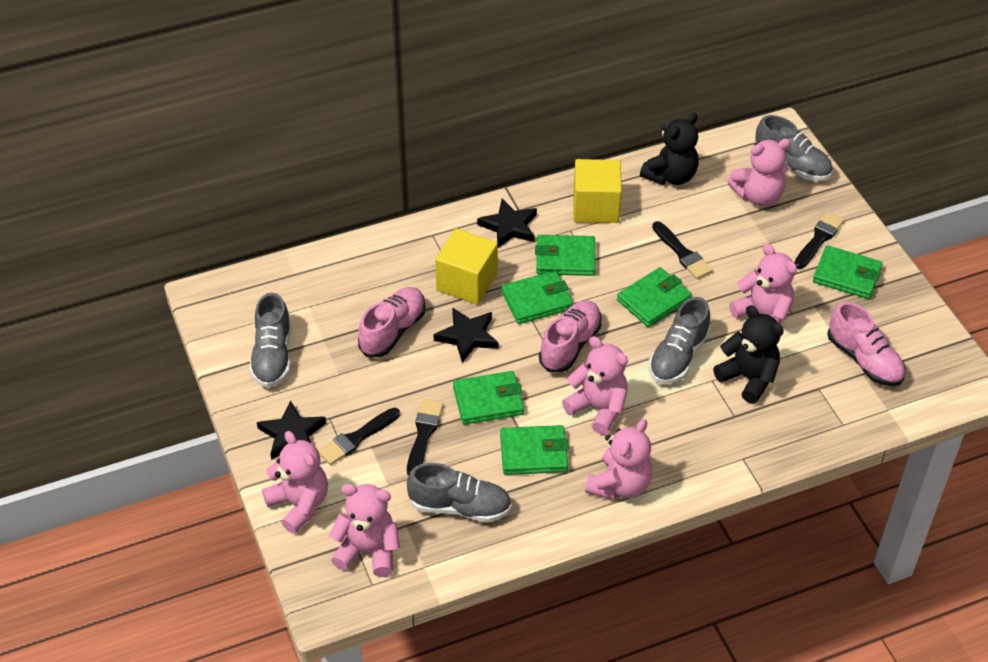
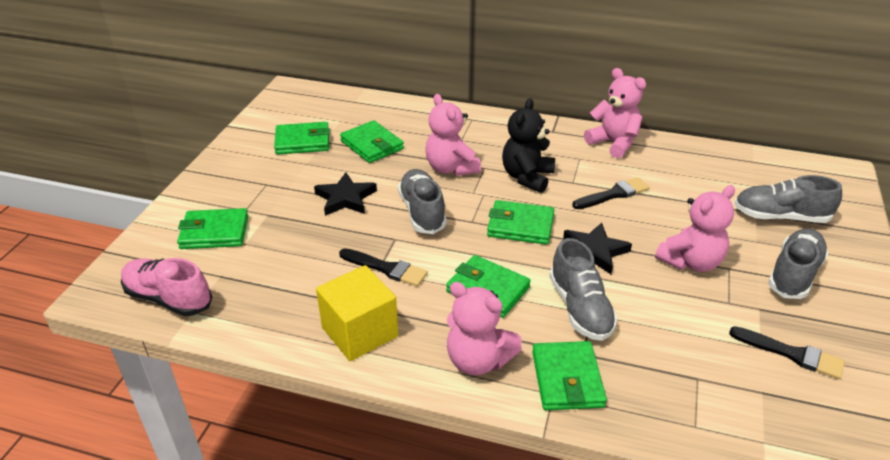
black brush: 4 -> 3
black star: 3 -> 2
black teddy bear: 2 -> 1
pink shoe: 3 -> 1
pink teddy bear: 6 -> 4
yellow cube: 2 -> 1

